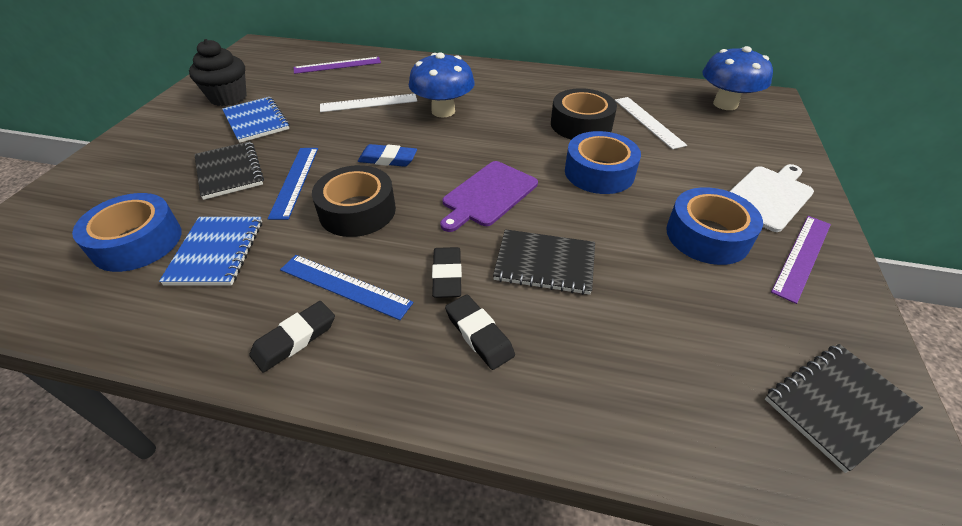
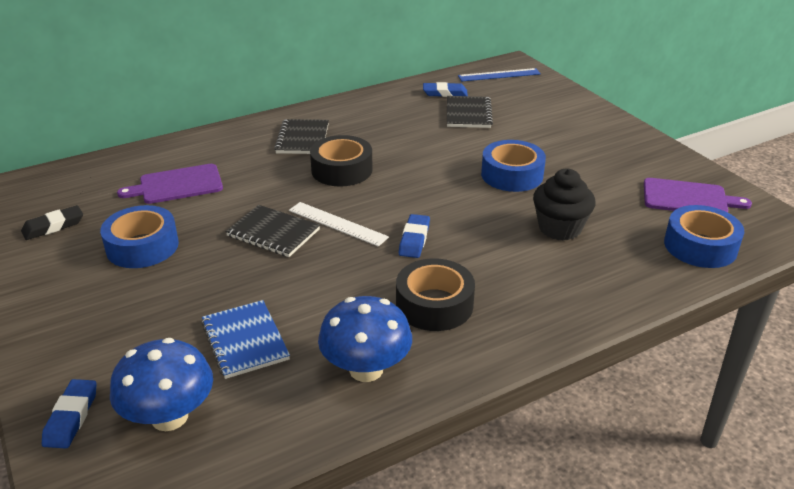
black eraser: 3 -> 1
blue eraser: 1 -> 3
blue notebook: 2 -> 1
blue ruler: 2 -> 1
purple cutting board: 1 -> 2
purple ruler: 2 -> 0
white cutting board: 1 -> 0
white ruler: 2 -> 1

